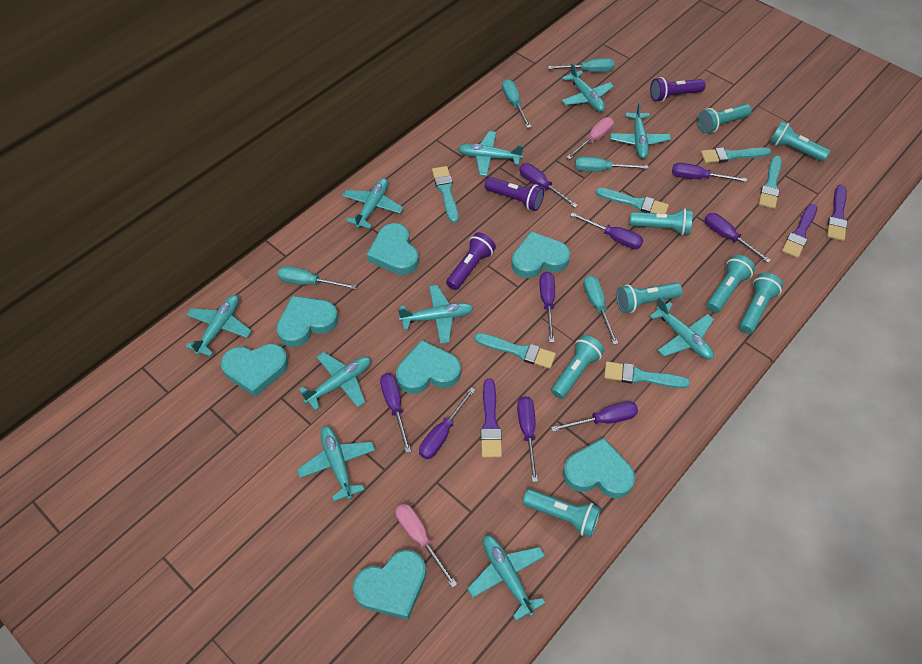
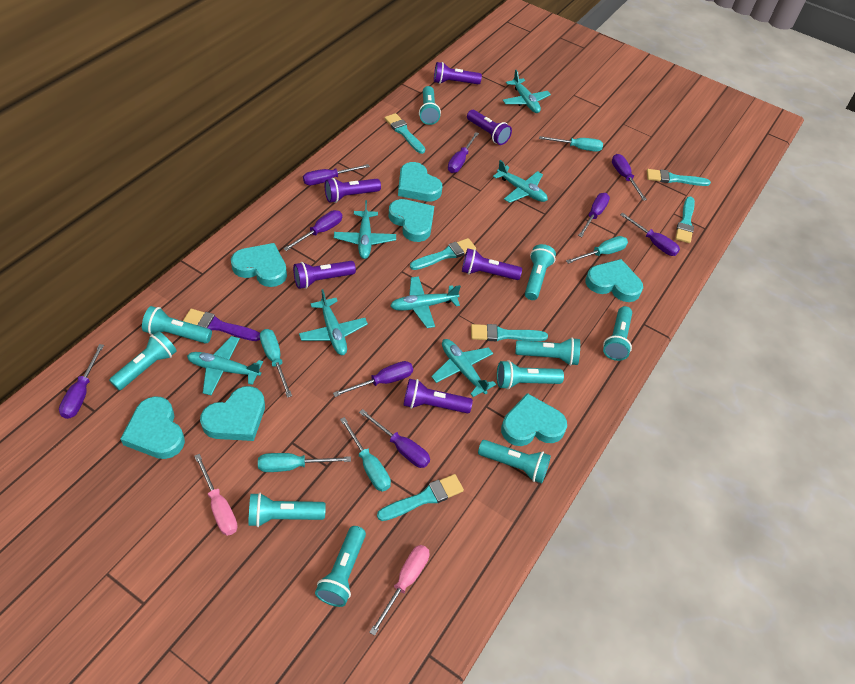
purple brush: 3 -> 1
purple flashlight: 3 -> 6
turquoise flashlight: 8 -> 10
turquoise plane: 10 -> 7

